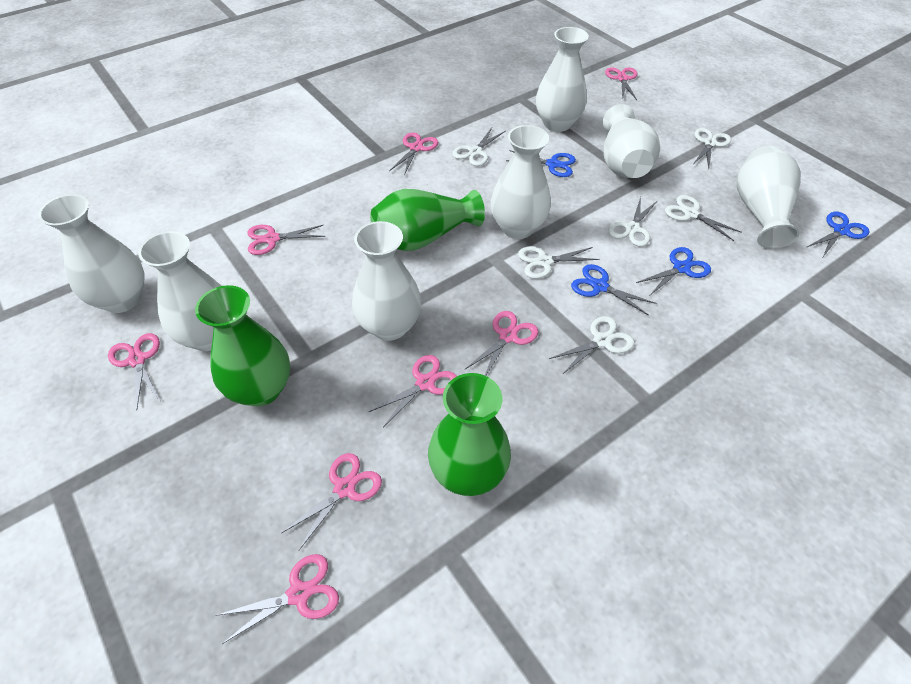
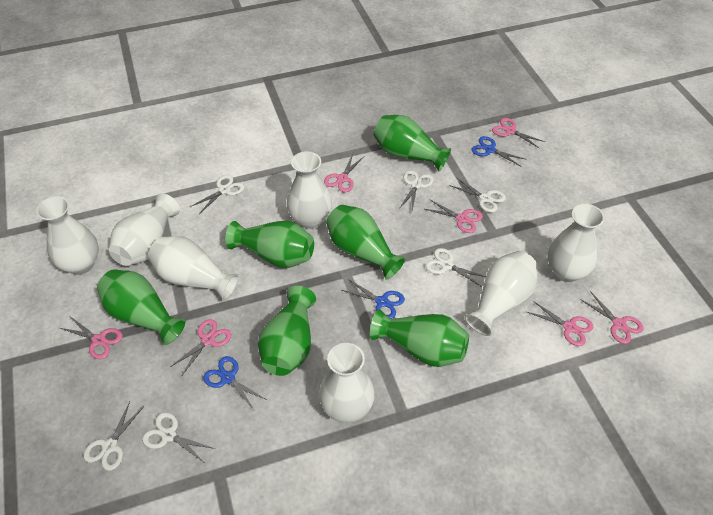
blue scissors: 4 -> 3
green vase: 3 -> 6
pink scissors: 8 -> 7

